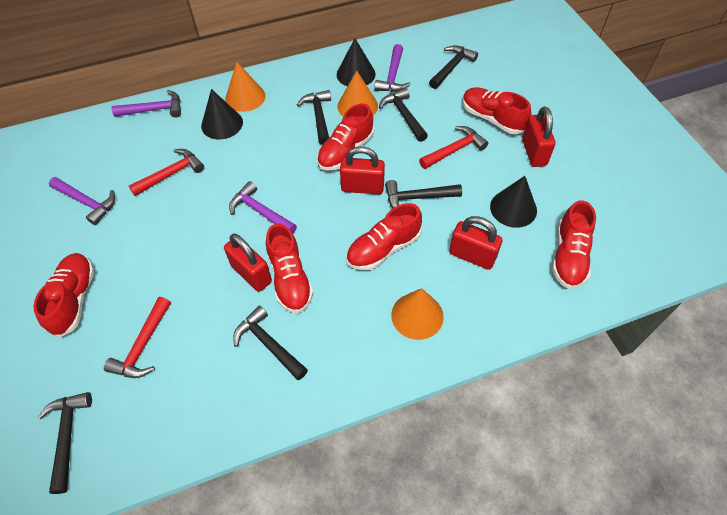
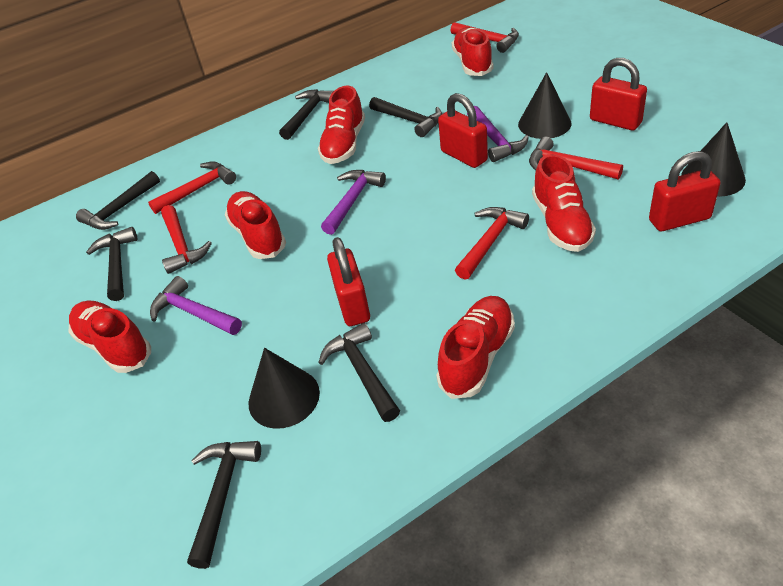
orange cone: 3 -> 0
purple hammer: 4 -> 3
red hammer: 3 -> 5

